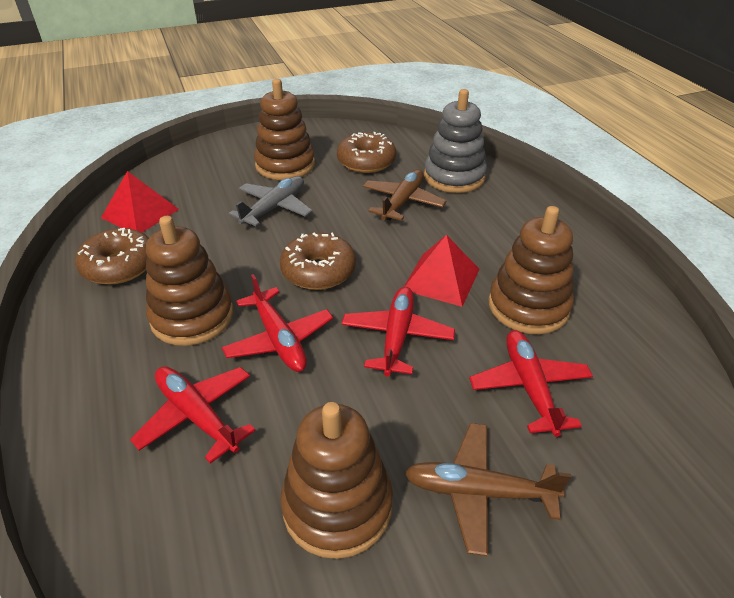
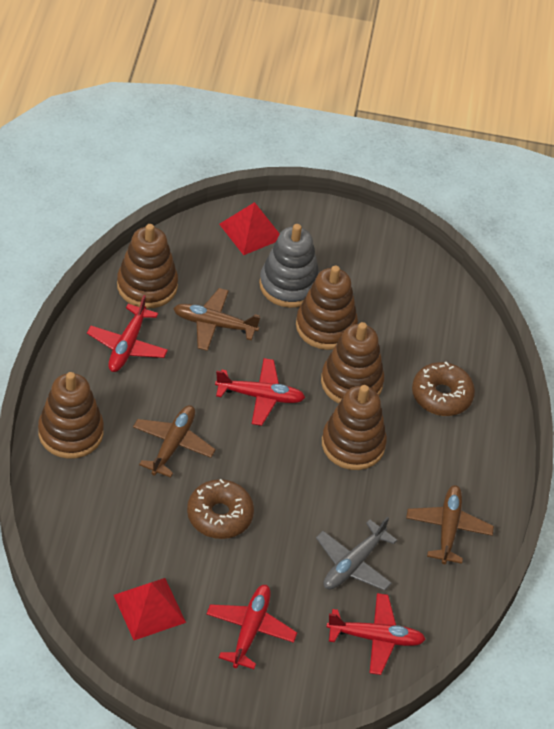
brown donut: 3 -> 2
brown plane: 2 -> 3
brown stacking toy: 4 -> 5

